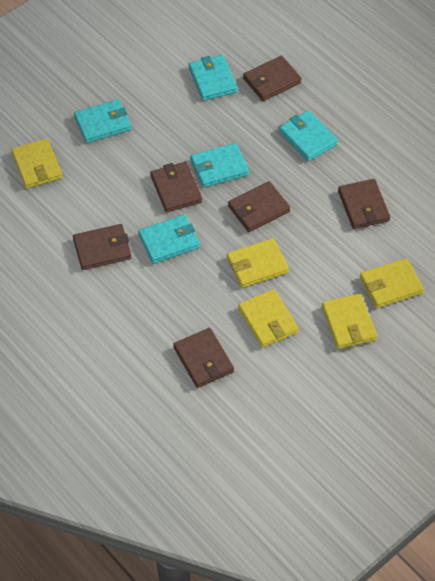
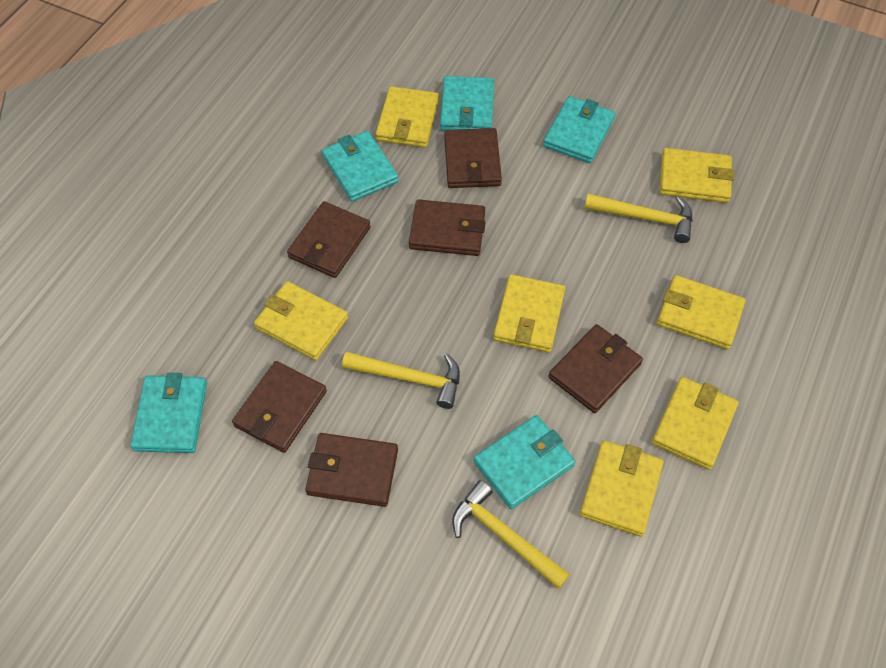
yellow hammer: 0 -> 3
yellow wallet: 5 -> 7

